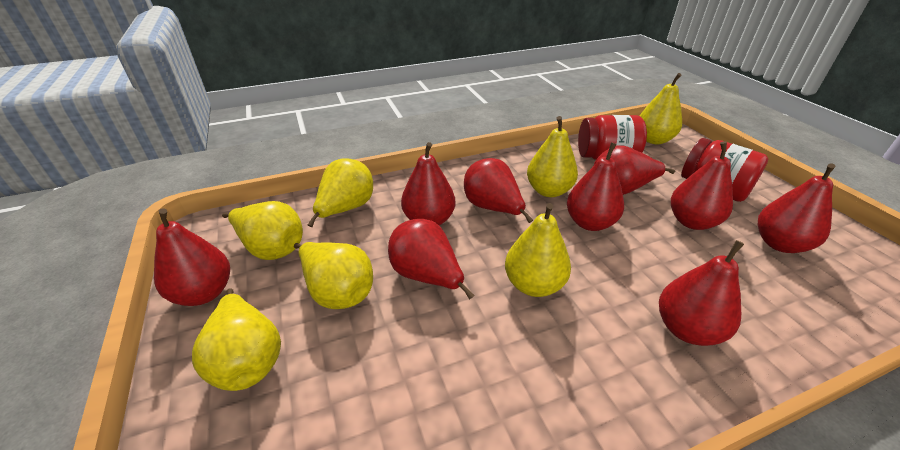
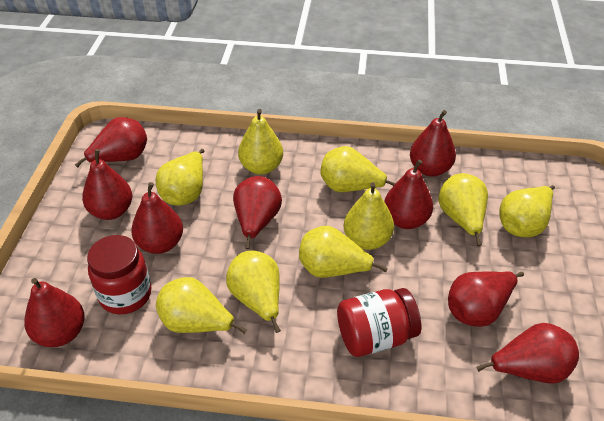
yellow pear: 7 -> 9

